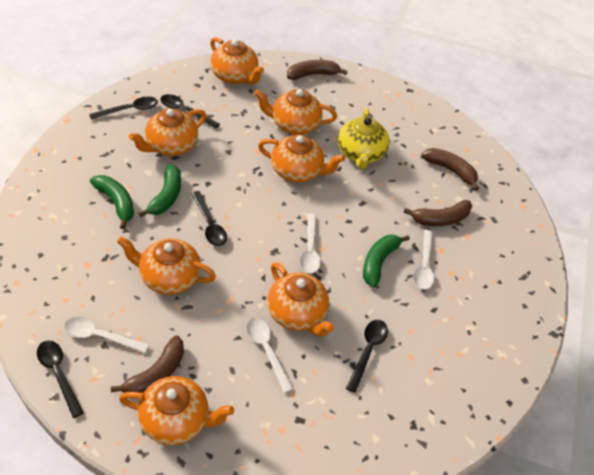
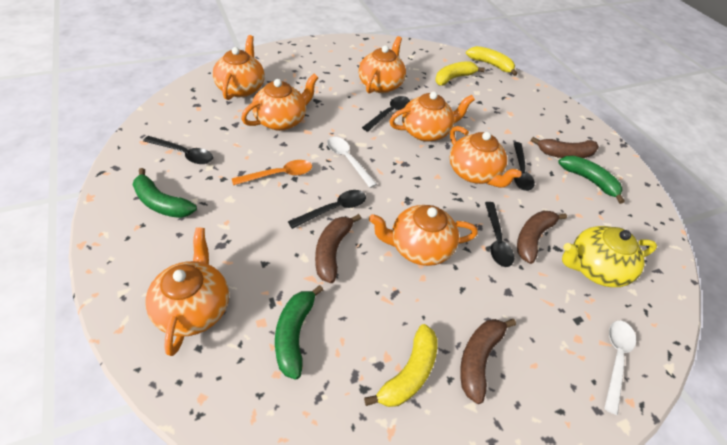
orange spoon: 0 -> 1
white spoon: 4 -> 2
yellow banana: 0 -> 3

